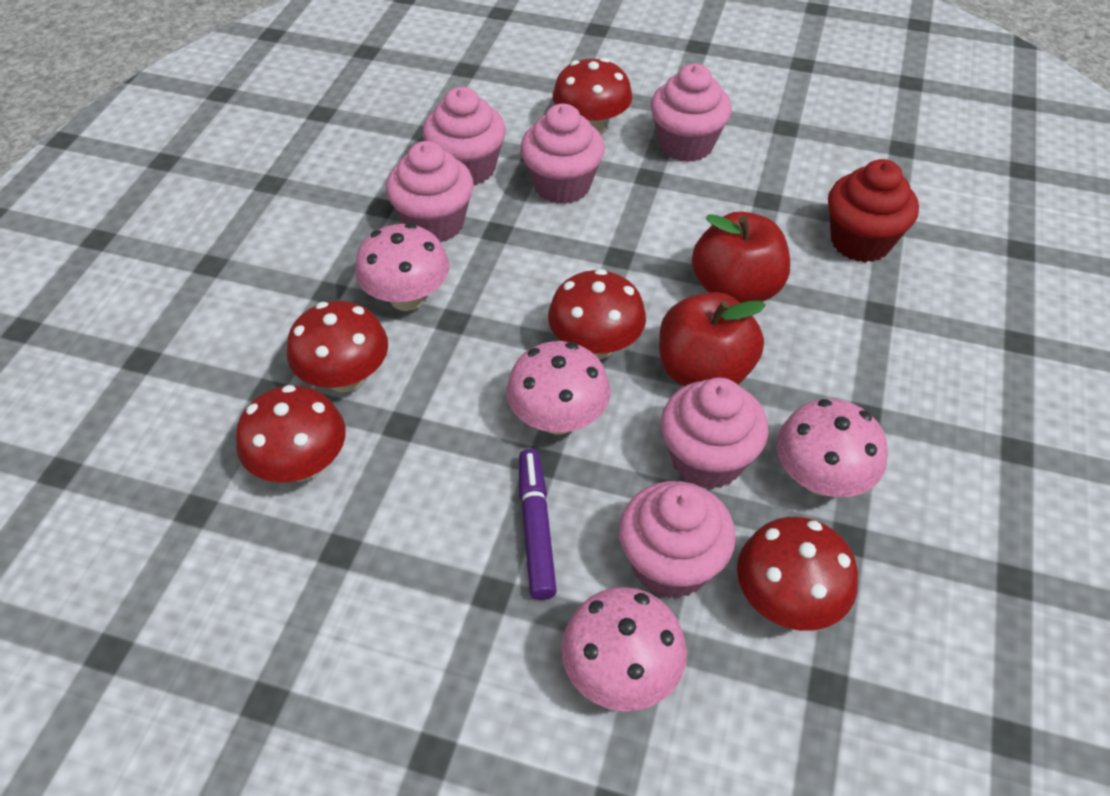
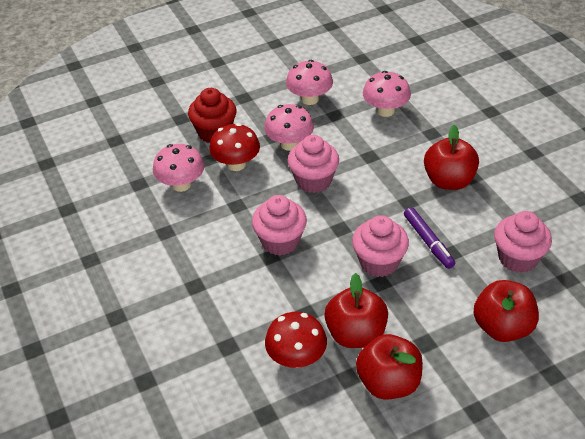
pink cupcake: 6 -> 4
red apple: 2 -> 4
red mushroom: 5 -> 2

